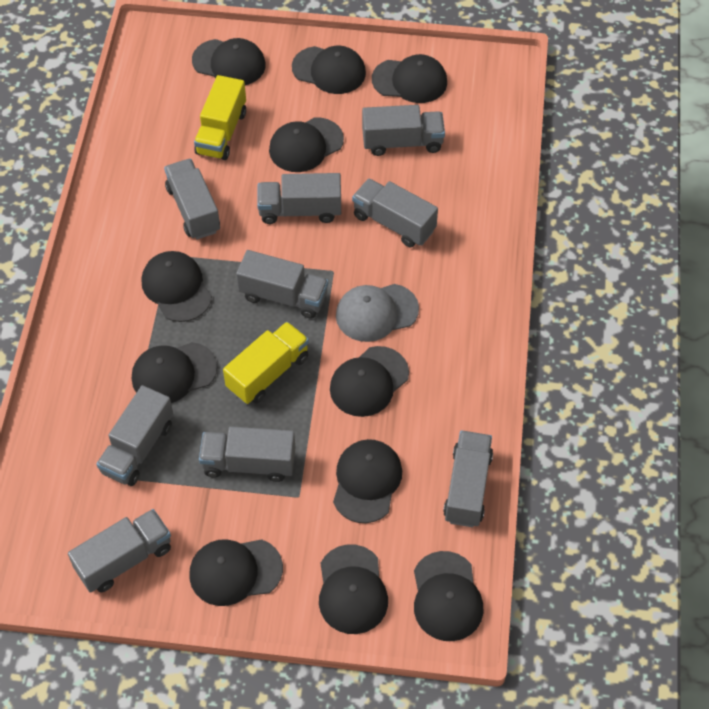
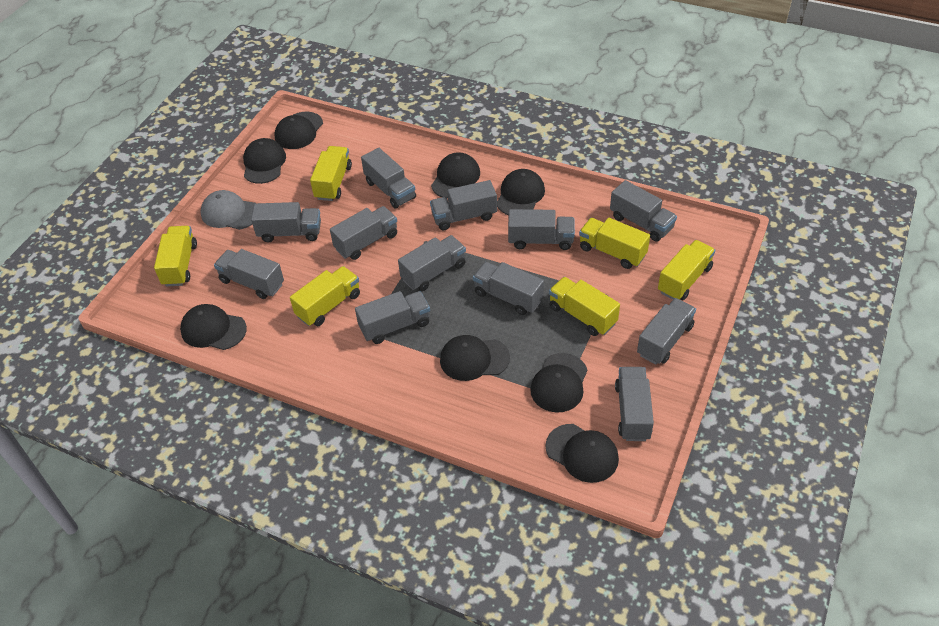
black cap: 11 -> 8
grey truck: 9 -> 12
yellow truck: 2 -> 6

